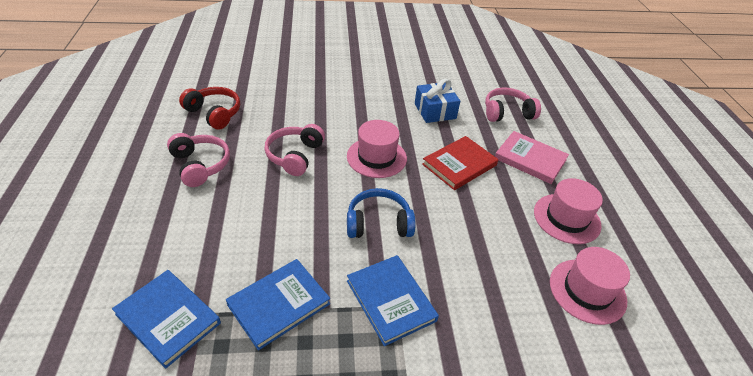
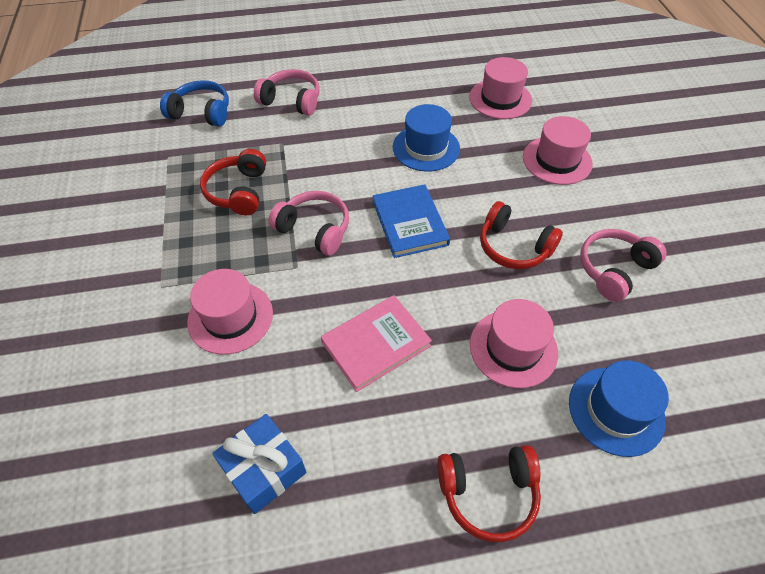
blue book: 3 -> 1
blue hat: 0 -> 2
pink hat: 3 -> 4
red book: 1 -> 0
red headphones: 1 -> 3

